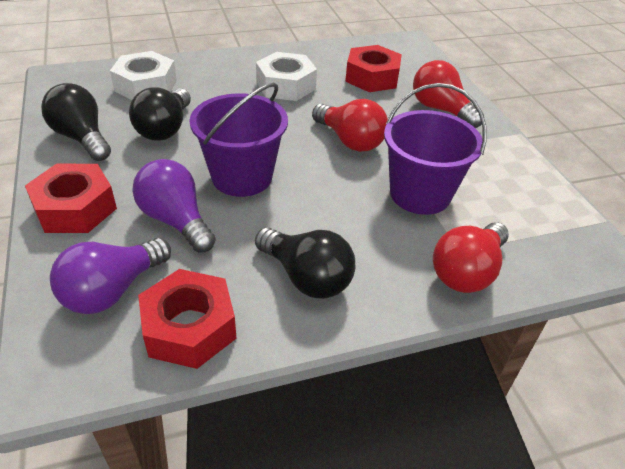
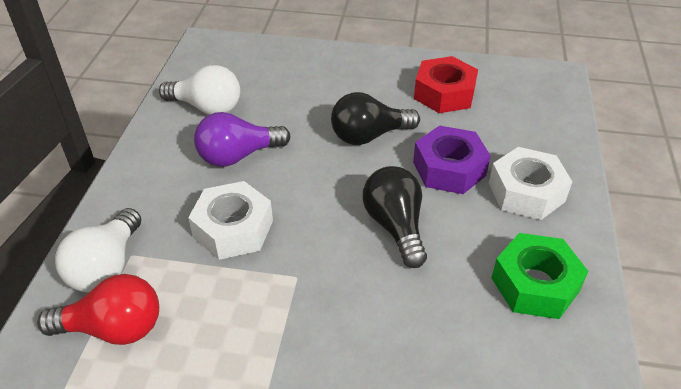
black light bulb: 3 -> 2
green nut: 0 -> 1
purple bucket: 2 -> 0
purple light bulb: 2 -> 1
purple nut: 0 -> 1
red light bulb: 3 -> 1
red nut: 3 -> 1
white light bulb: 0 -> 2

